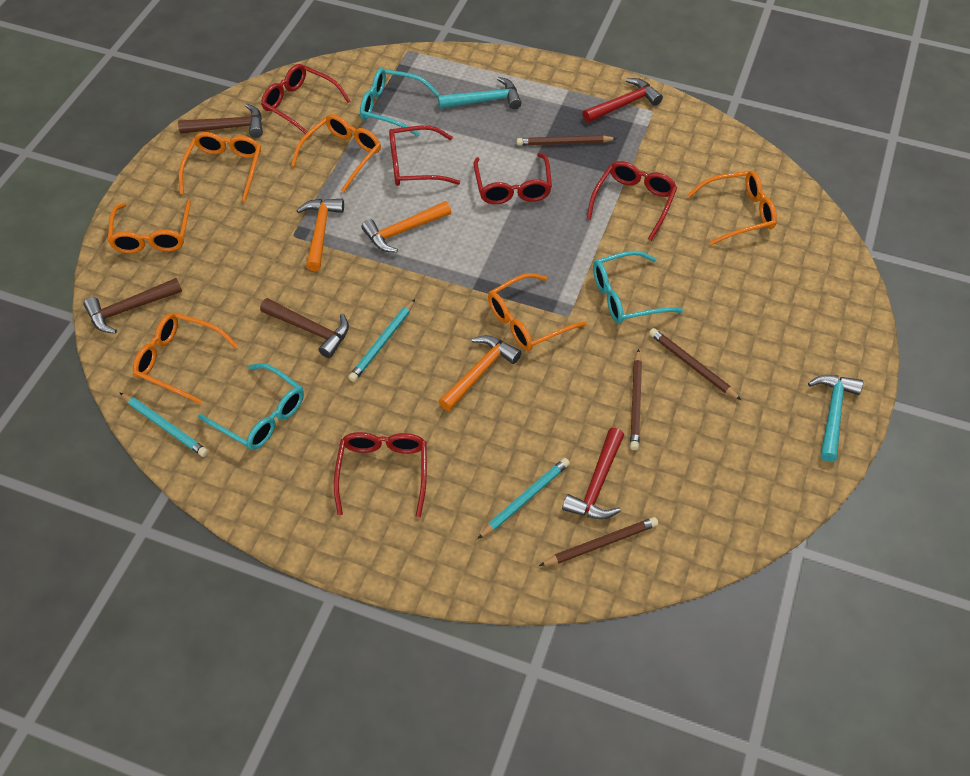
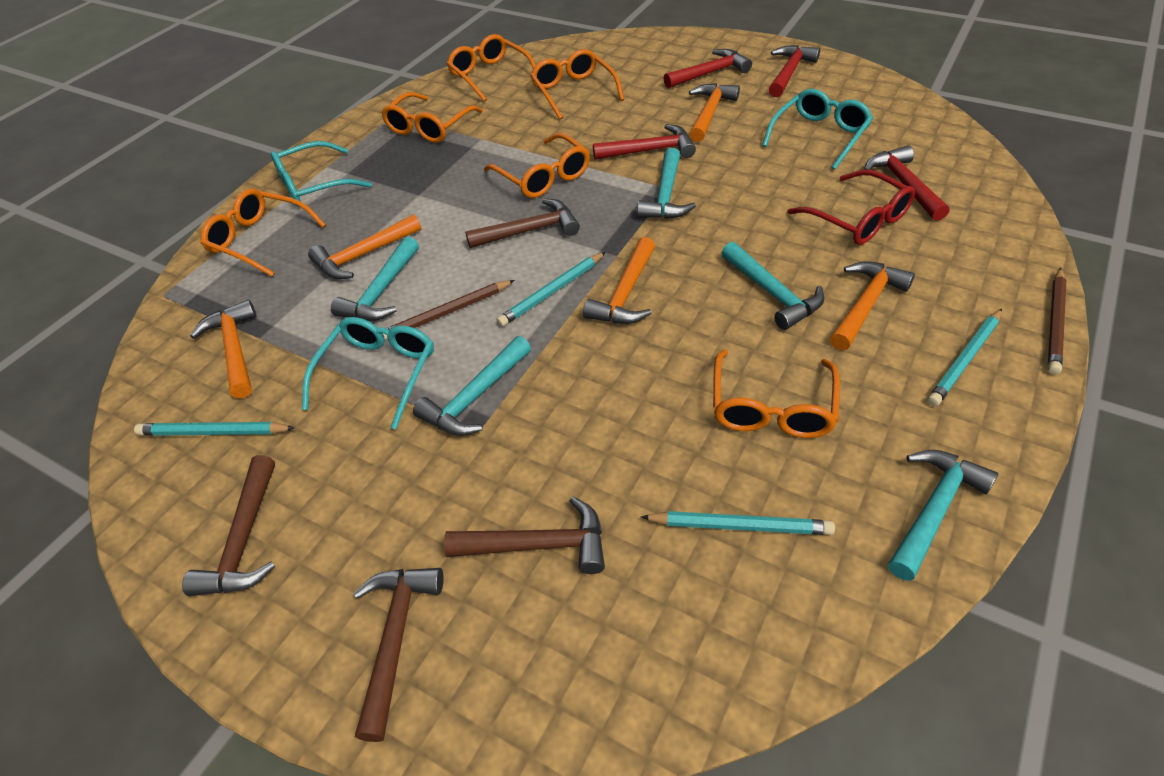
brown hammer: 3 -> 4
brown pencil: 4 -> 2
orange hammer: 3 -> 5
red glasses: 5 -> 1
red hammer: 2 -> 4
turquoise hammer: 2 -> 5
turquoise pencil: 3 -> 4

